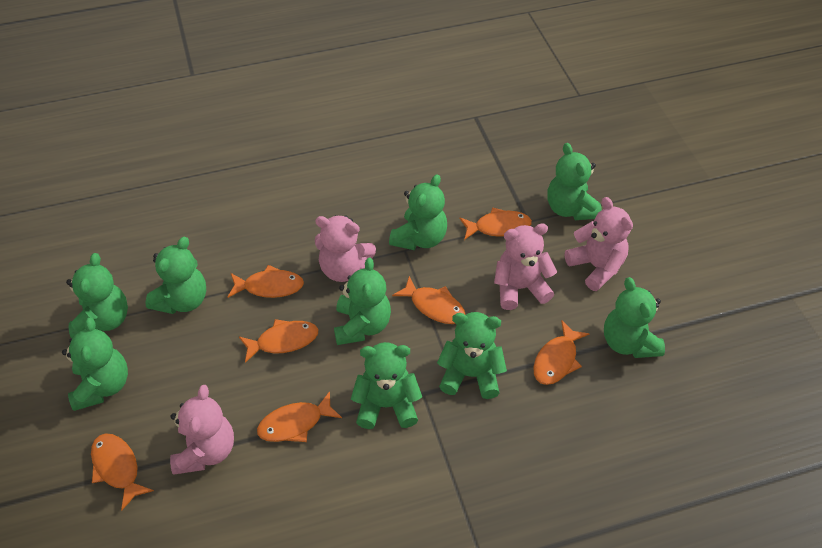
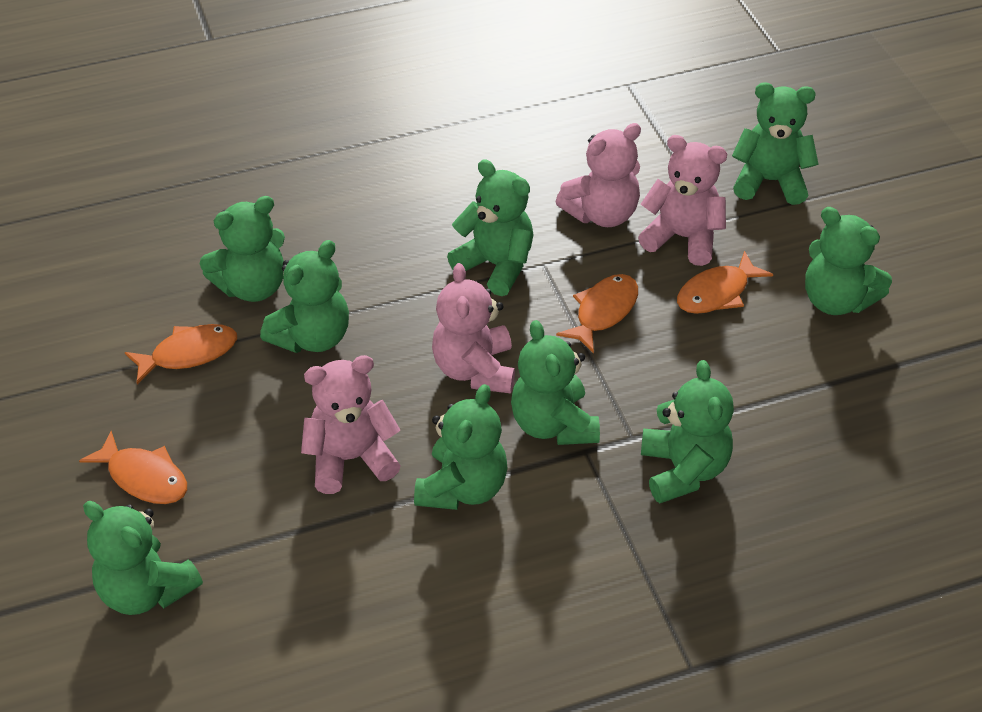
orange fish: 7 -> 4

